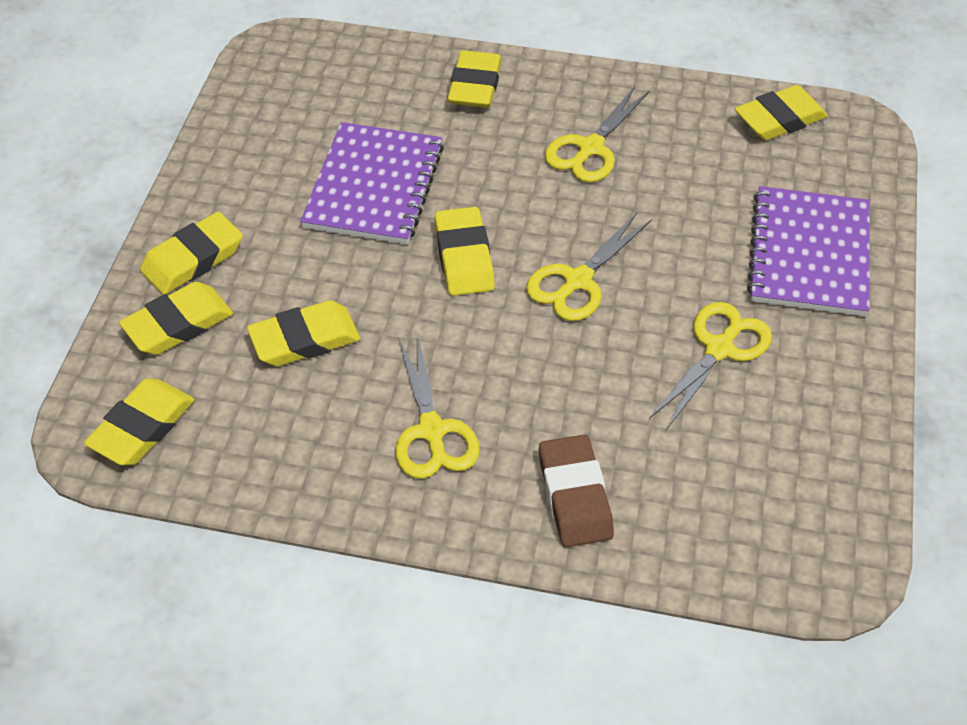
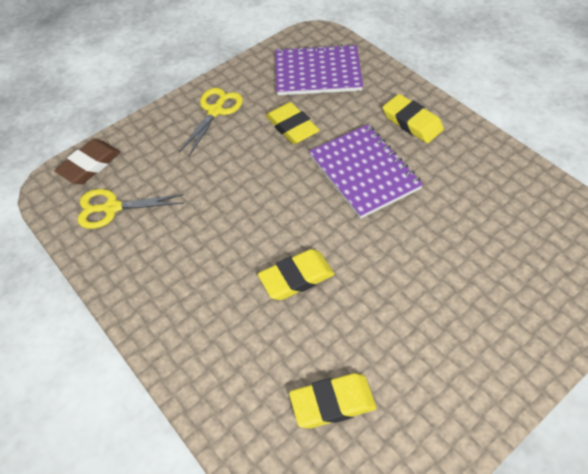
yellow eraser: 7 -> 4
yellow scissors: 4 -> 2

